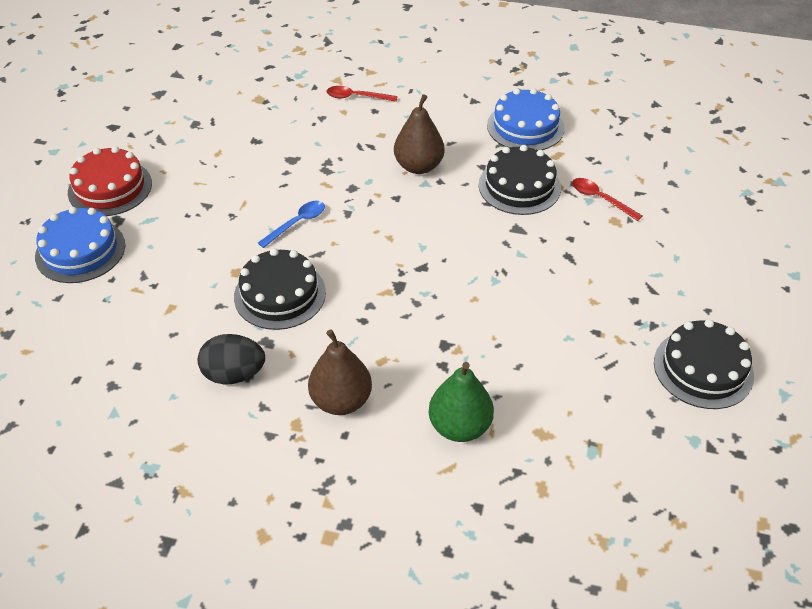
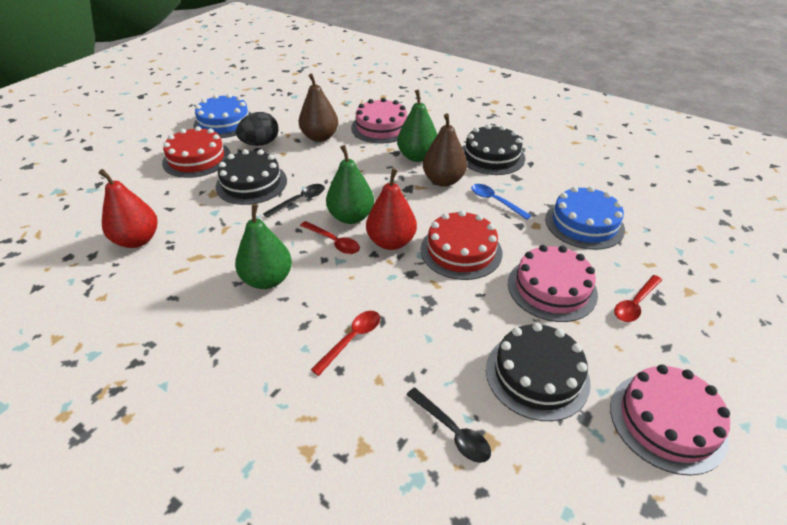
black spoon: 0 -> 2
green pear: 1 -> 3
pink cake: 0 -> 3
red cake: 1 -> 2
red pear: 0 -> 2
red spoon: 2 -> 3

